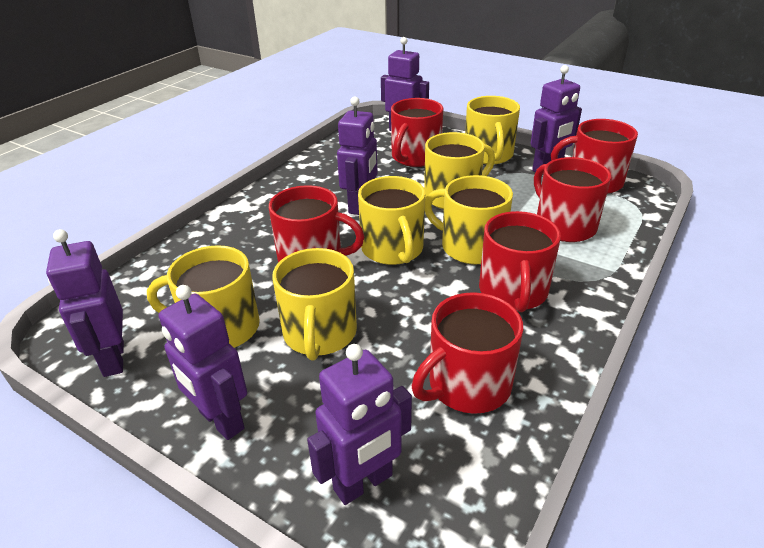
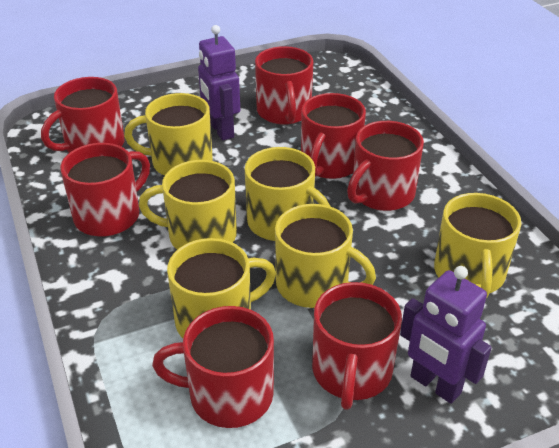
purple robot: 6 -> 2
red mug: 6 -> 7

